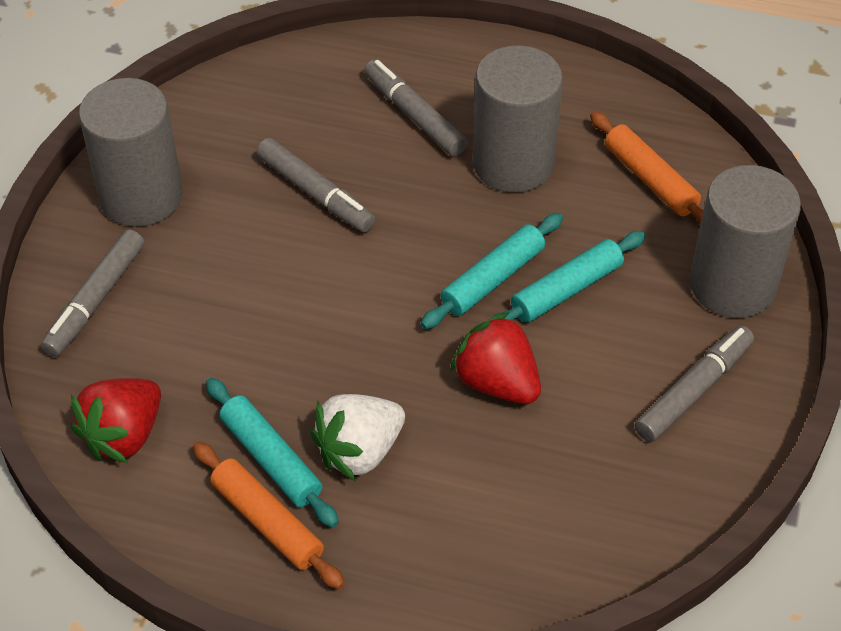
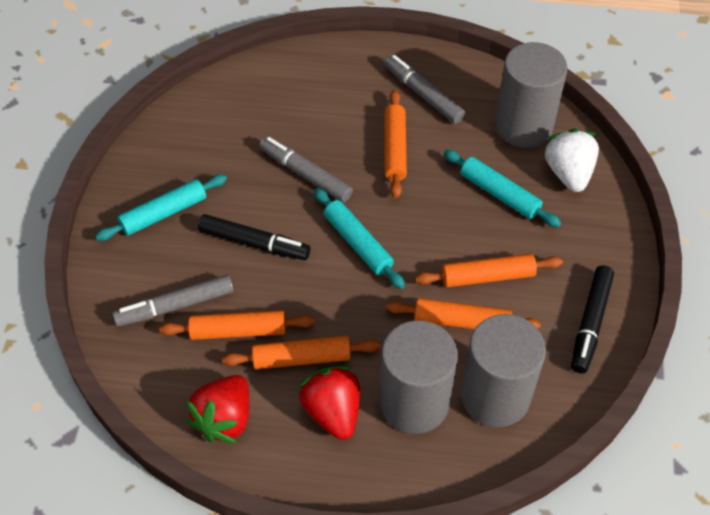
black marker: 0 -> 2
grey marker: 4 -> 3
orange rolling pin: 2 -> 5

